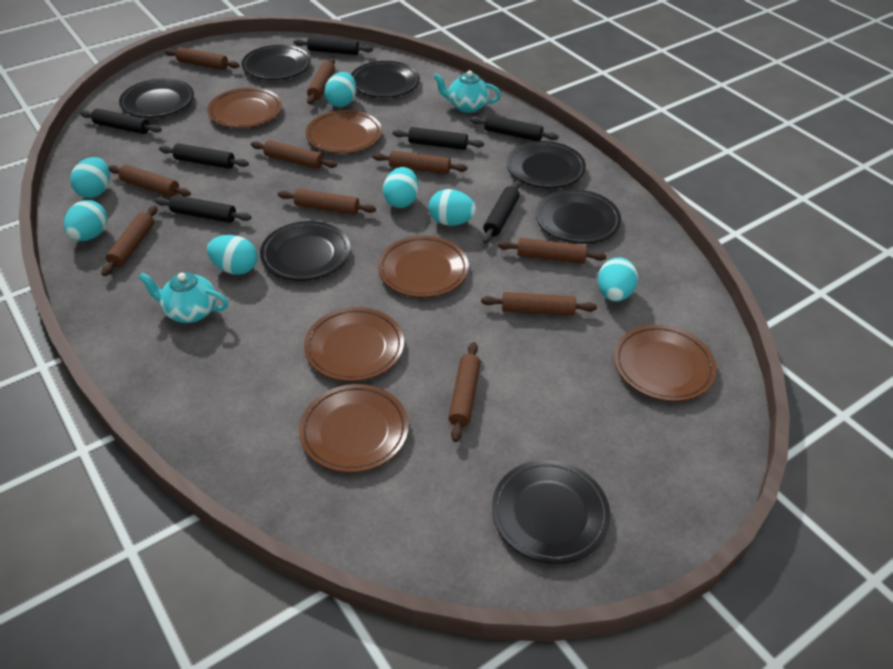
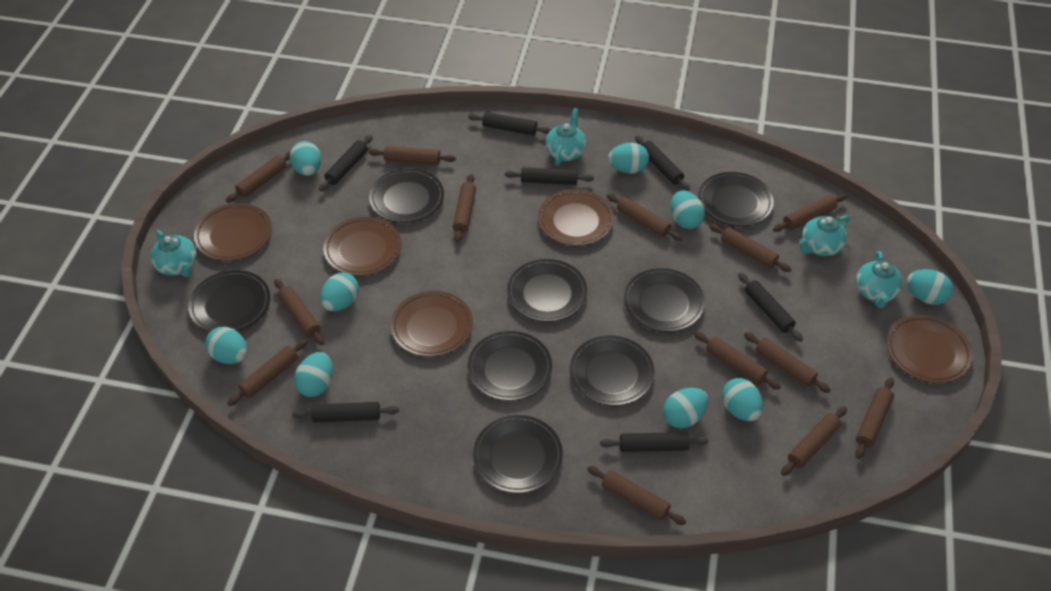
black plate: 7 -> 8
brown plate: 6 -> 5
brown rolling pin: 10 -> 13
turquoise egg: 7 -> 9
turquoise teapot: 2 -> 4

